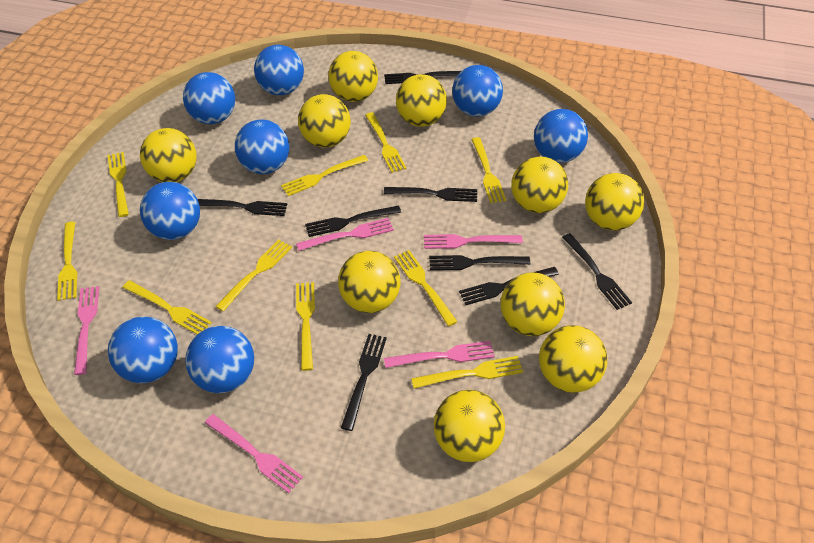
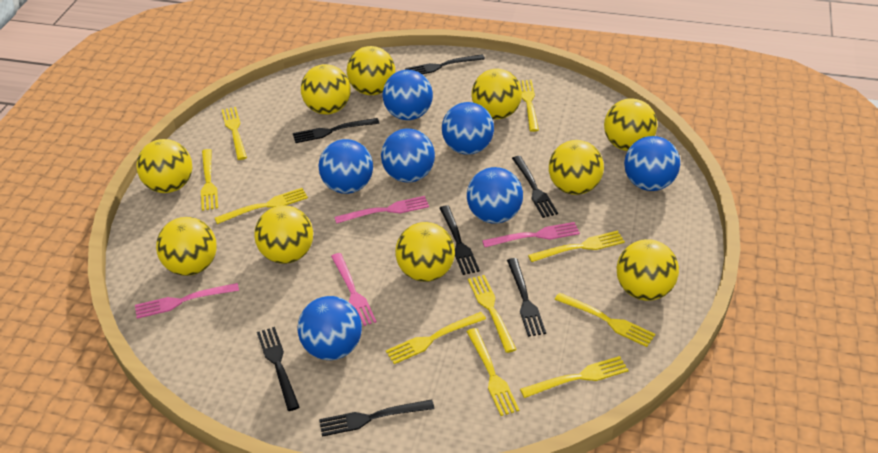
black fork: 8 -> 7
blue ball: 8 -> 7
pink fork: 5 -> 4

